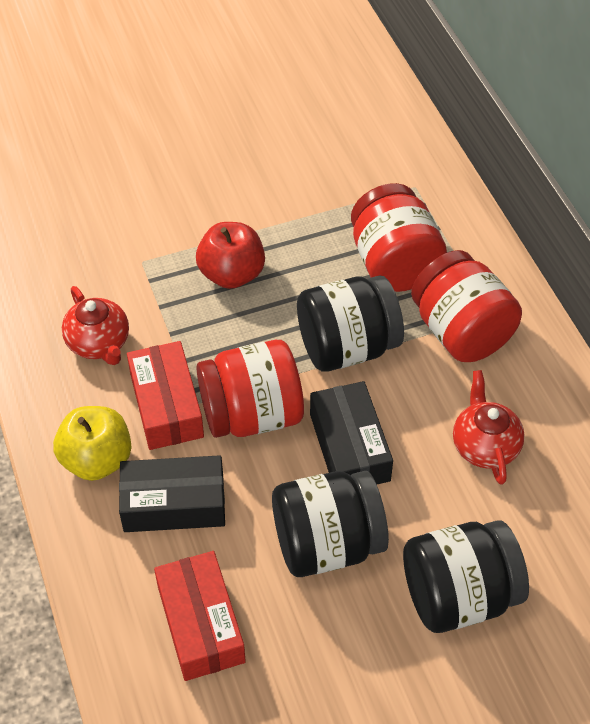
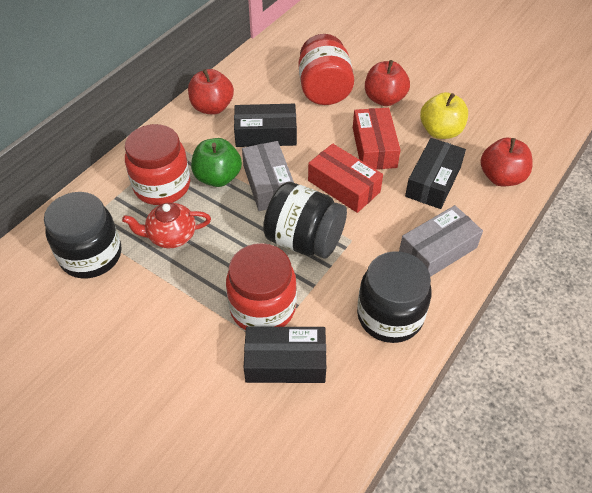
black box: 2 -> 3
green apple: 0 -> 1
grey box: 0 -> 2
red apple: 1 -> 3
red teapot: 2 -> 1

